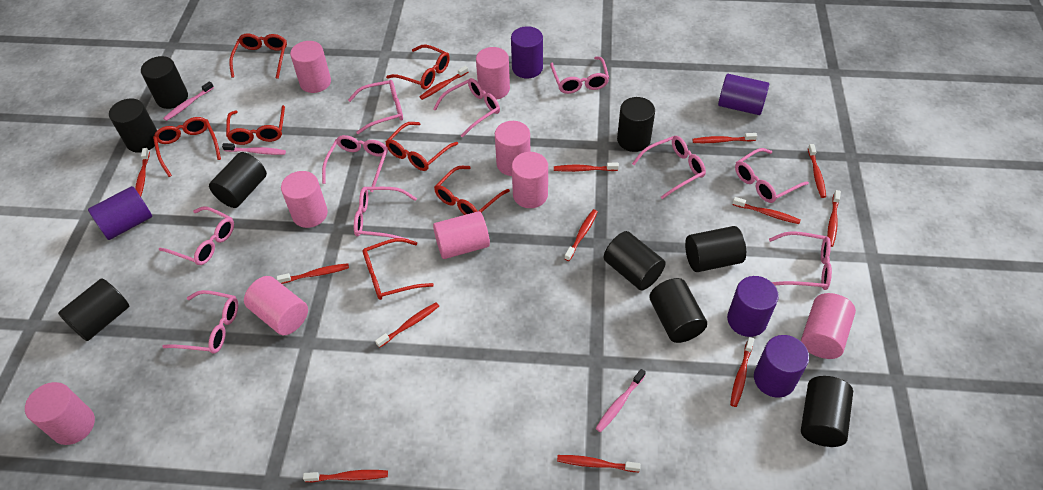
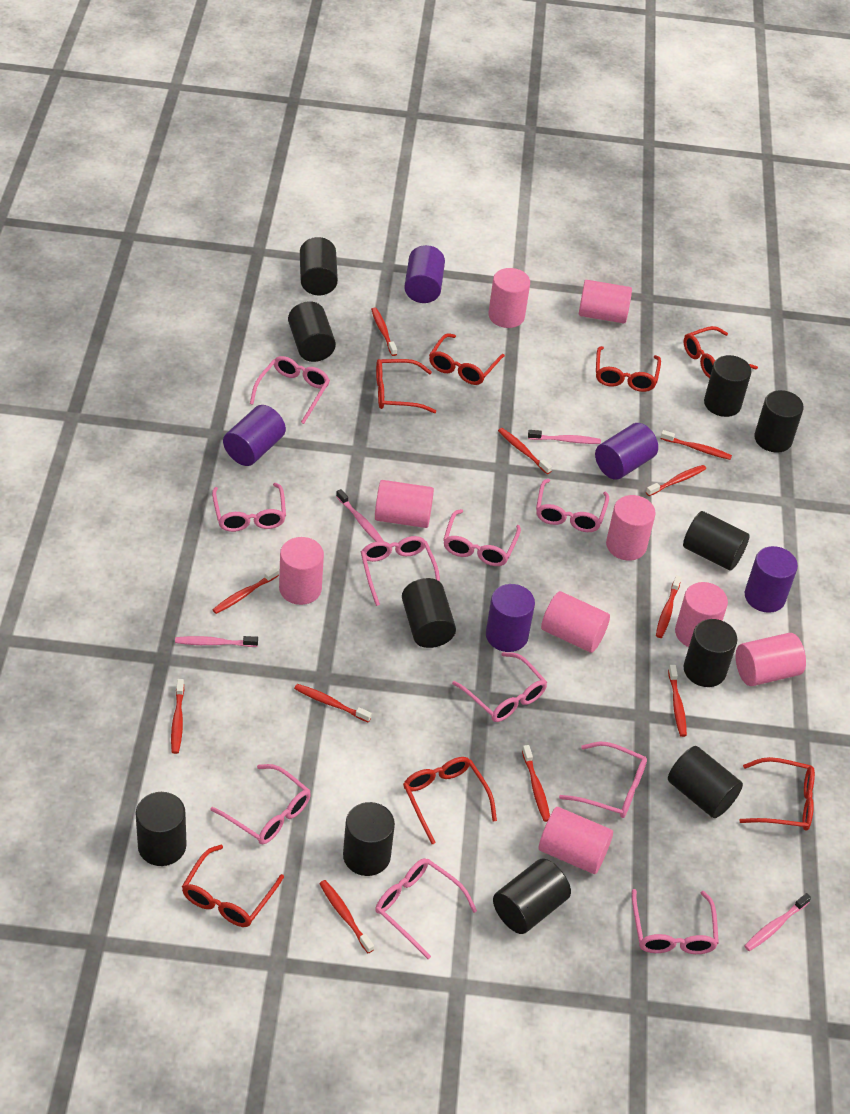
black cylinder: 9 -> 11
pink toothbrush: 3 -> 4
red toothbrush: 13 -> 11

